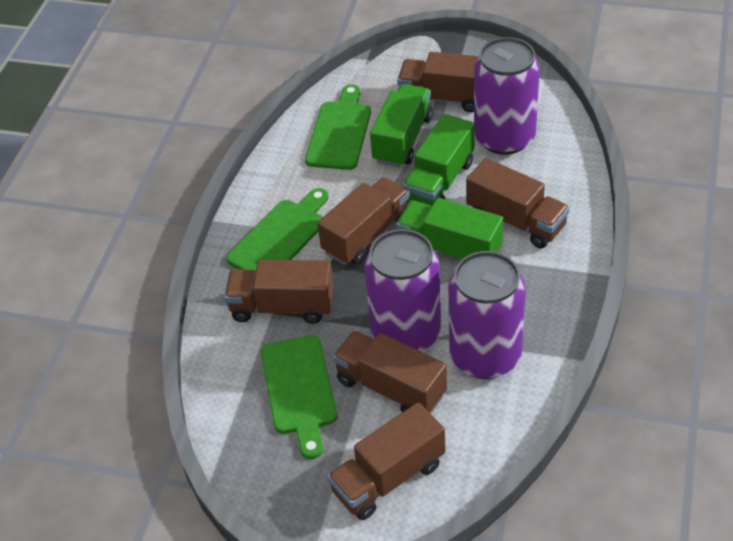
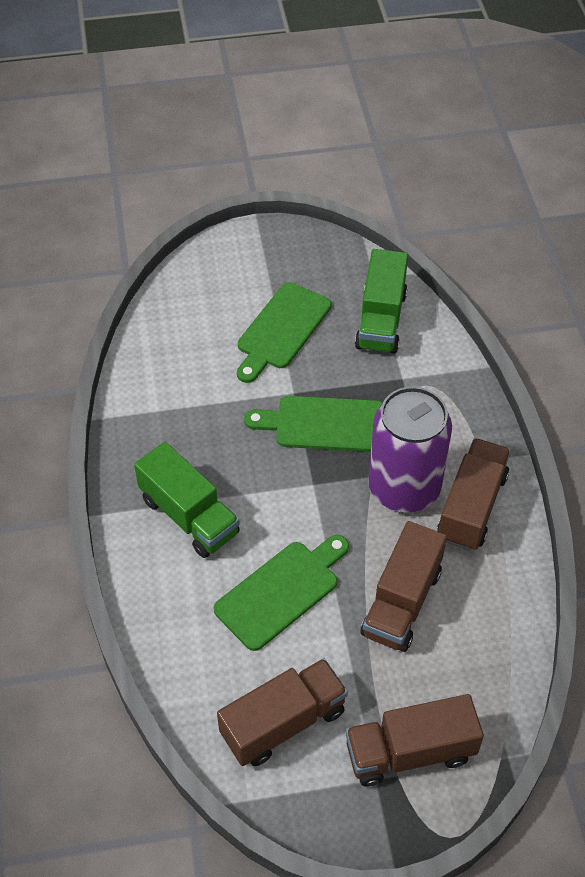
brown truck: 6 -> 4
green truck: 3 -> 2
purple can: 3 -> 1

